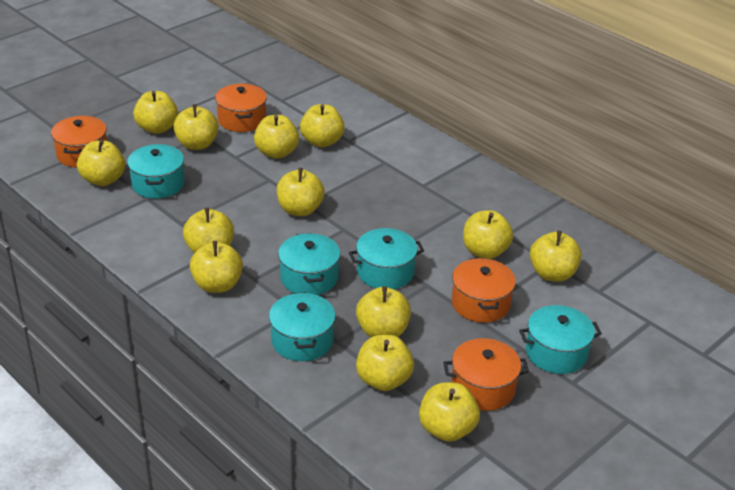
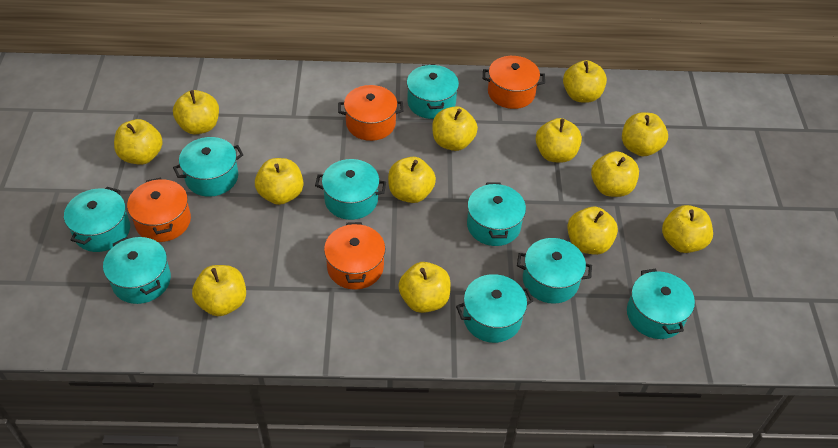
turquoise pot: 5 -> 9

